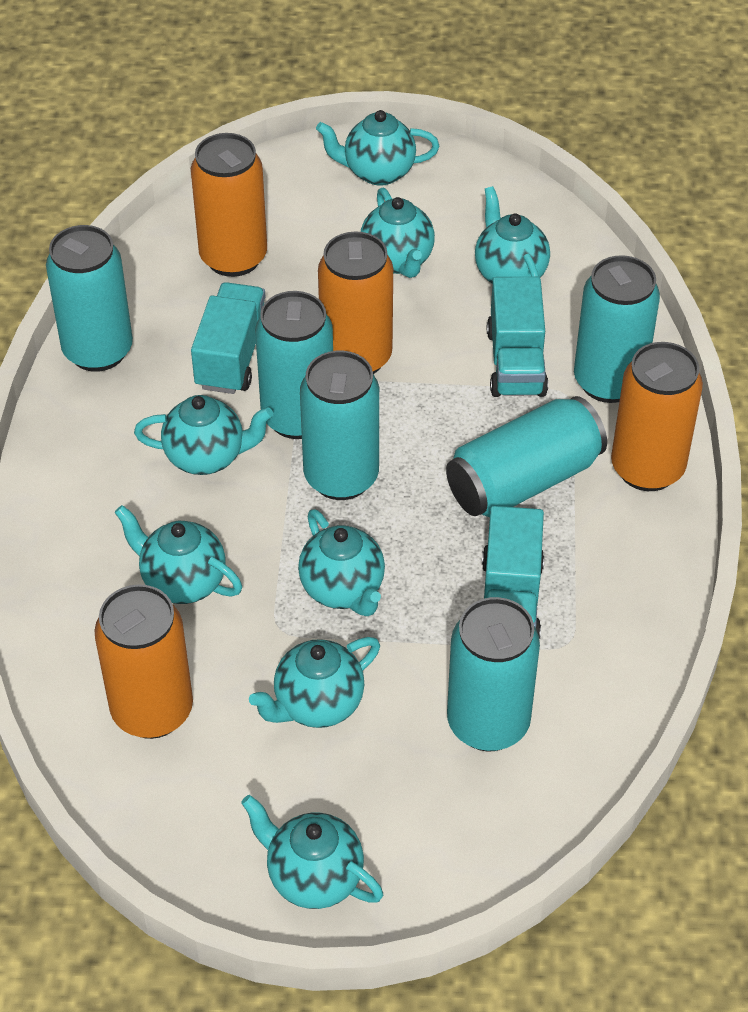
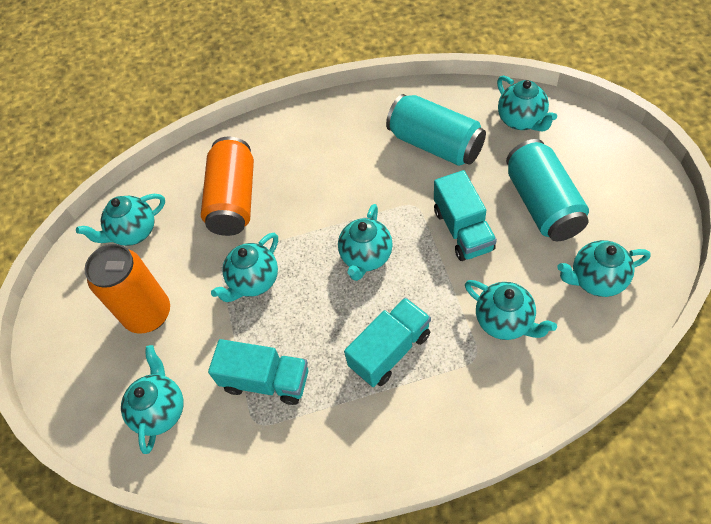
orange can: 4 -> 2
turquoise can: 6 -> 2
turquoise teapot: 8 -> 7

